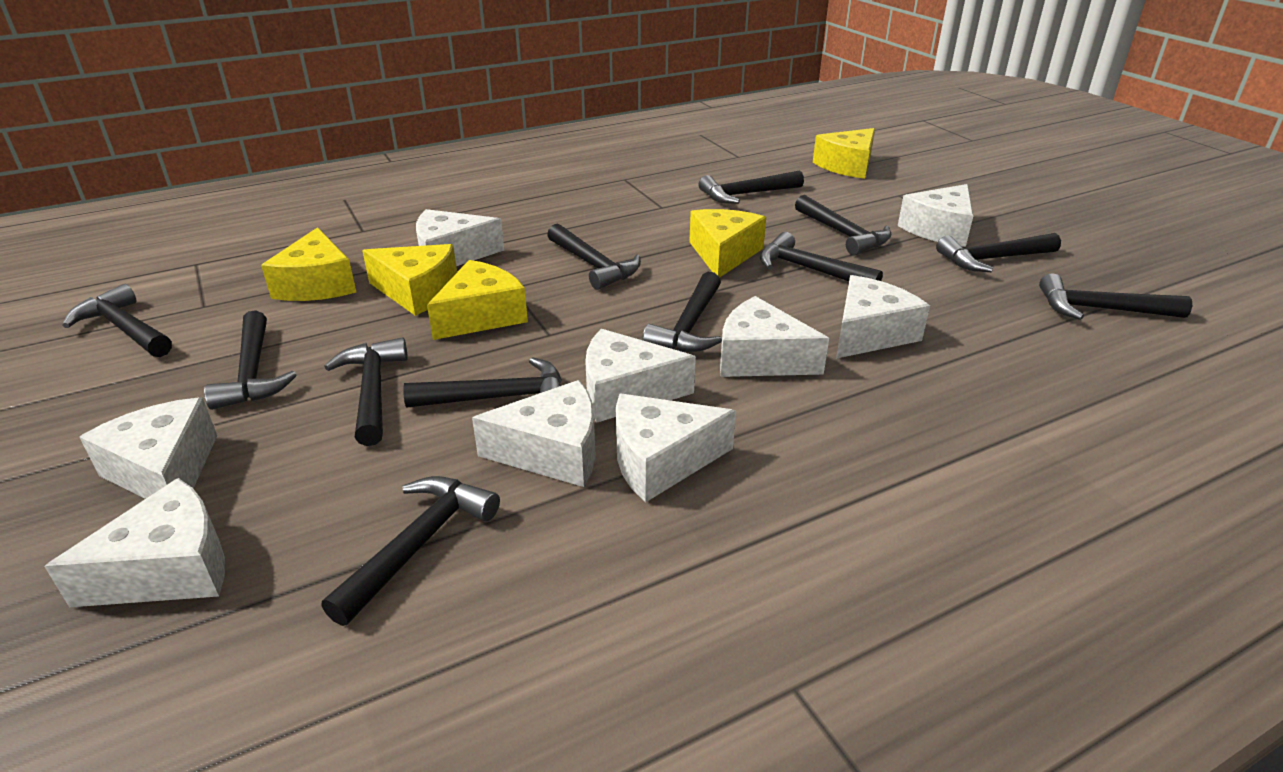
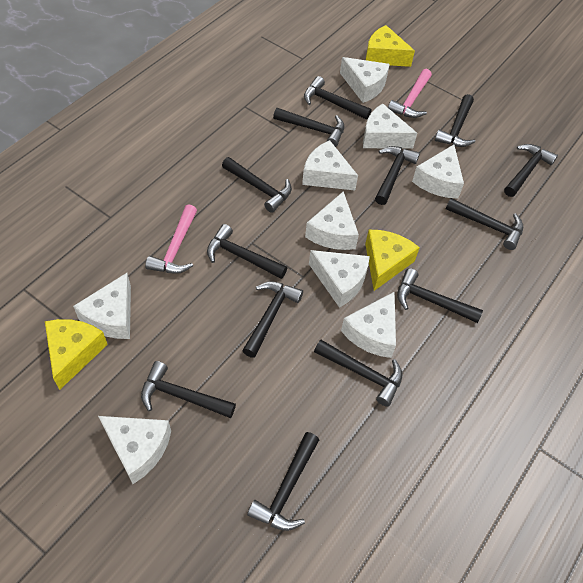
black hammer: 12 -> 13
pink hammer: 0 -> 2
yellow cheese: 5 -> 3

